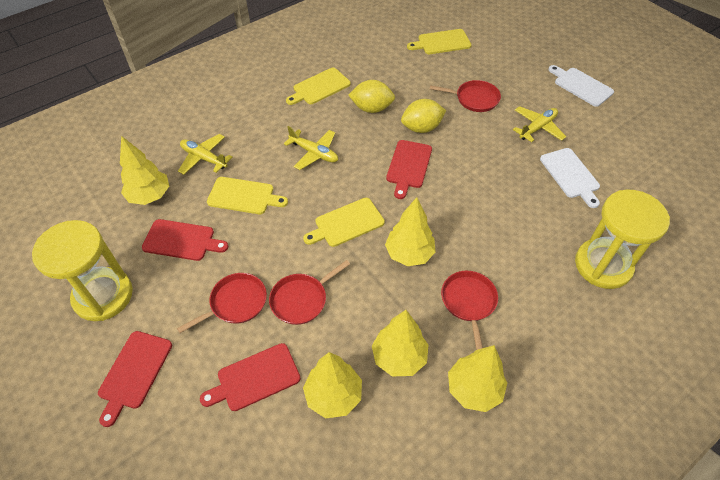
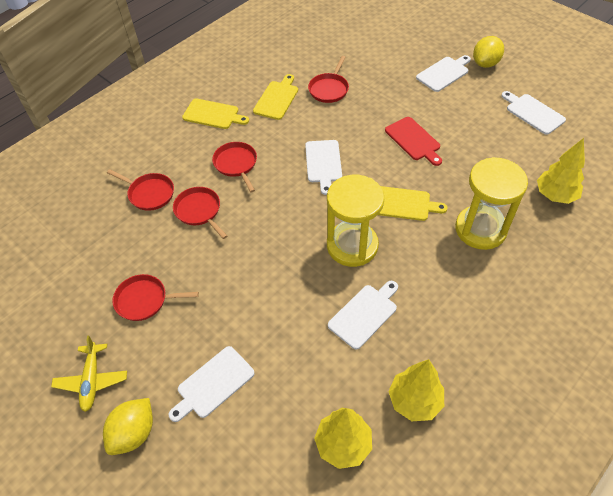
red cutting board: 4 -> 1
red pan: 4 -> 5
white cutting board: 2 -> 5
yellow cutting board: 4 -> 3
yellow plane: 3 -> 1
yellow tree: 5 -> 3

